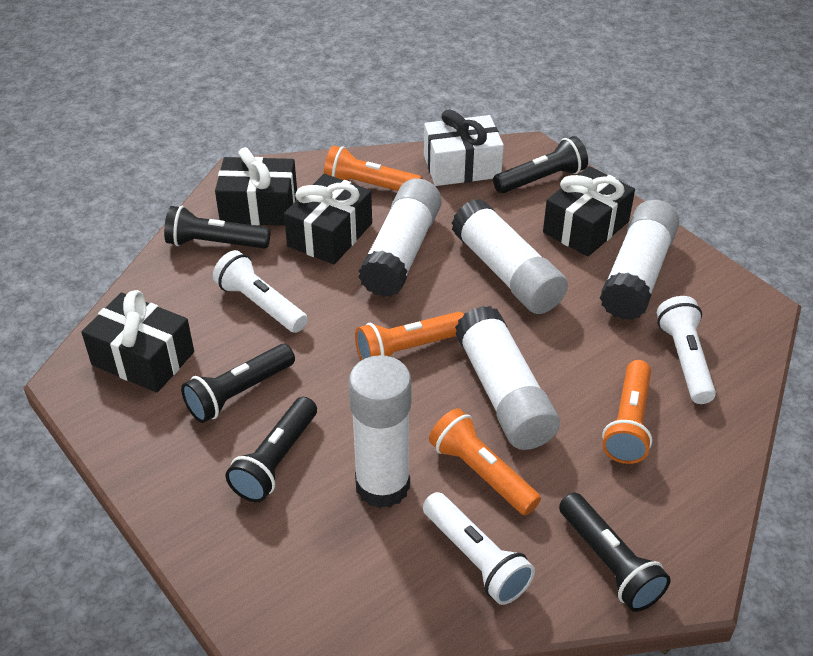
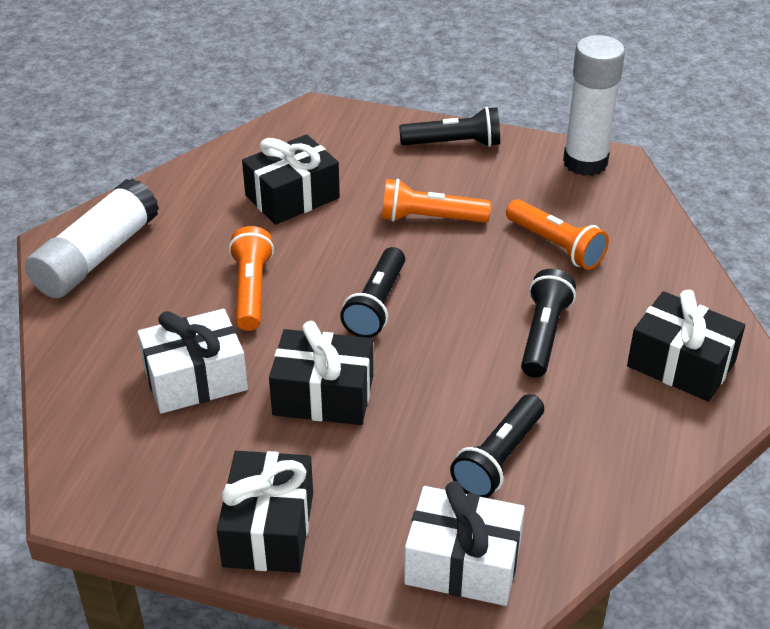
black flashlight: 5 -> 4
orange flashlight: 4 -> 3
white flashlight: 3 -> 0
white gift: 1 -> 2
white glue stick: 5 -> 2

